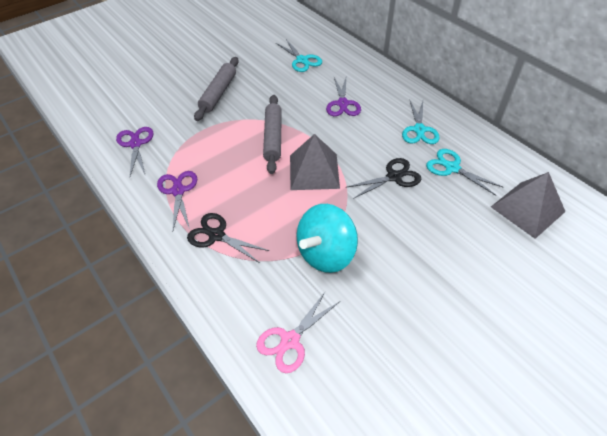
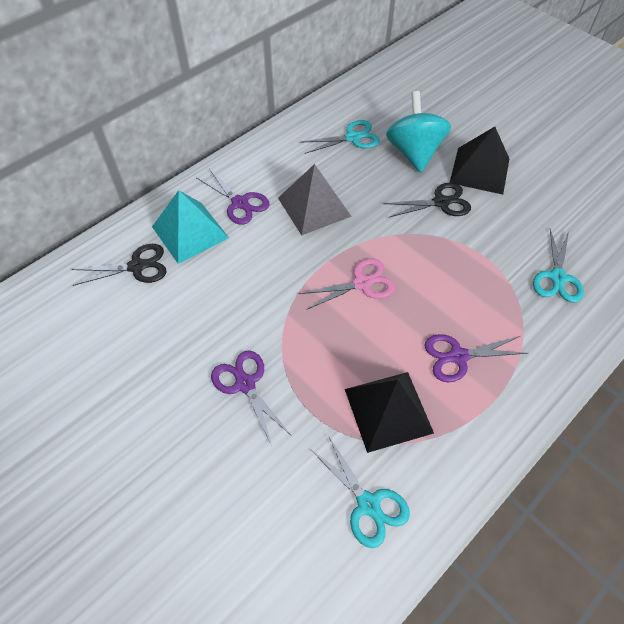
black pyramid: 0 -> 2
grey pyramid: 2 -> 1
grey rolling pin: 2 -> 0
turquoise pyramid: 0 -> 1

